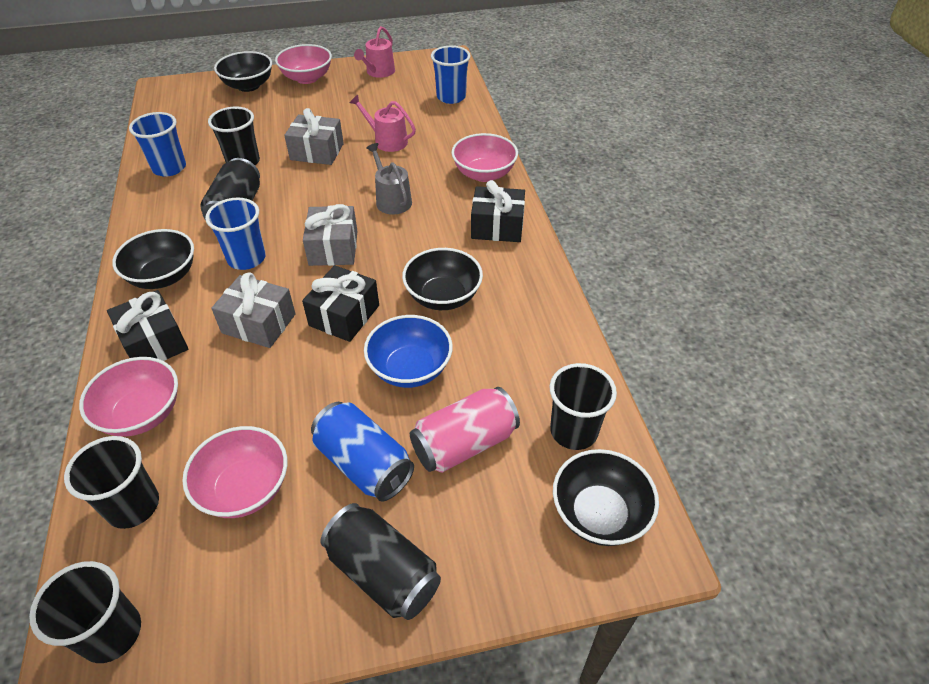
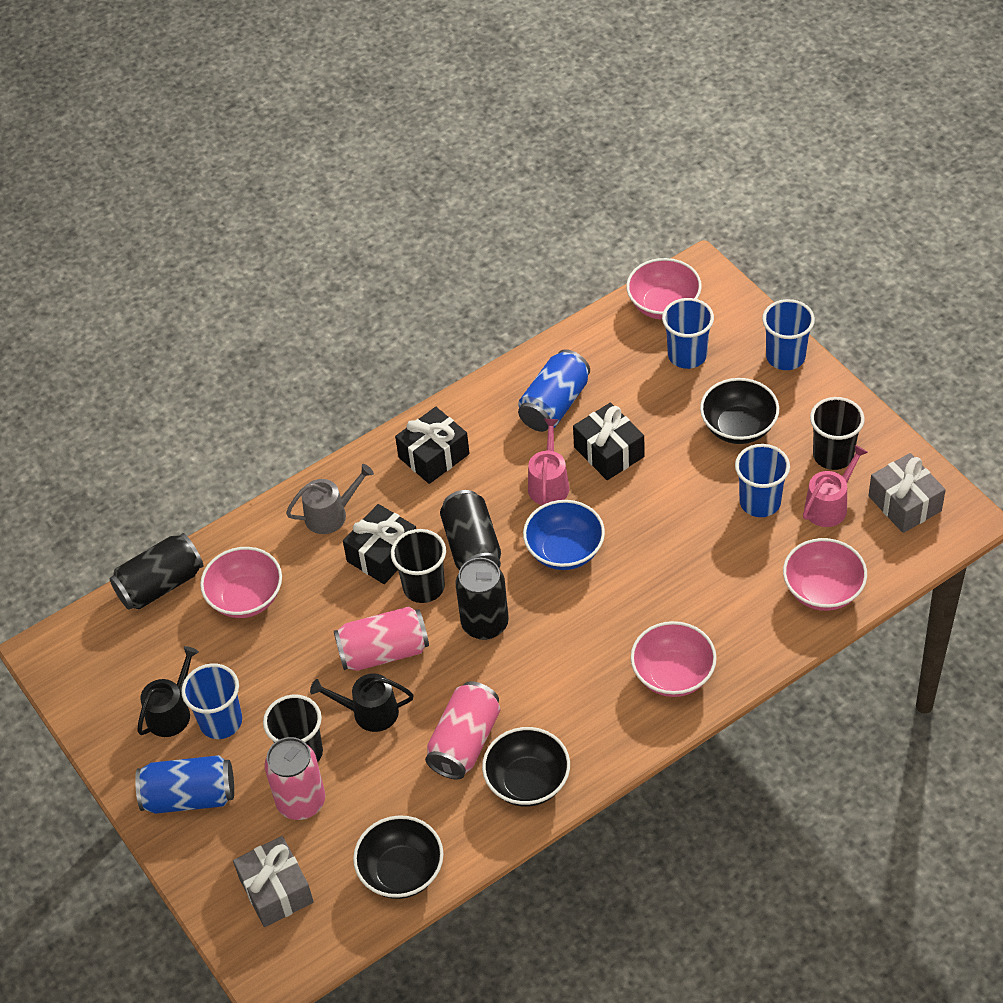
black bowl: 4 -> 3
black can: 2 -> 3
black cup: 4 -> 3
black watering can: 0 -> 2
blue can: 1 -> 2
blue cup: 3 -> 4
grey gift: 3 -> 2
pink can: 1 -> 3

